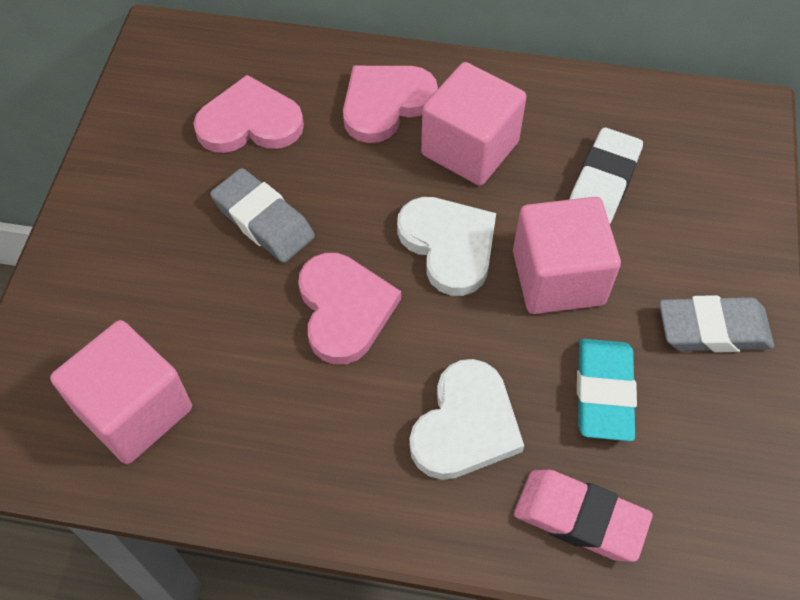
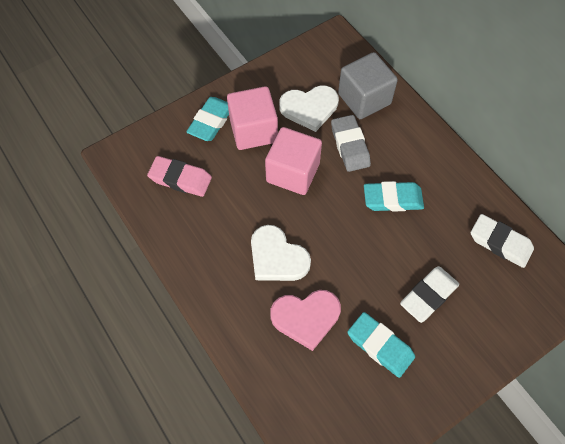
grey cube: 0 -> 1
grey eraser: 2 -> 1
pink cube: 3 -> 2
pink heart: 3 -> 1
turquoise eraser: 1 -> 3
white eraser: 1 -> 2

